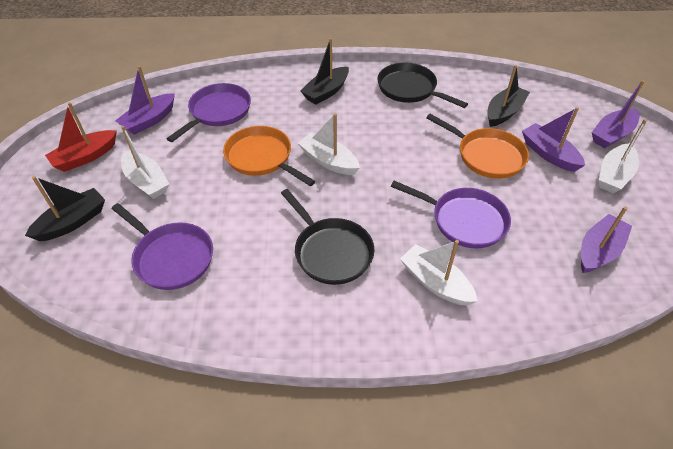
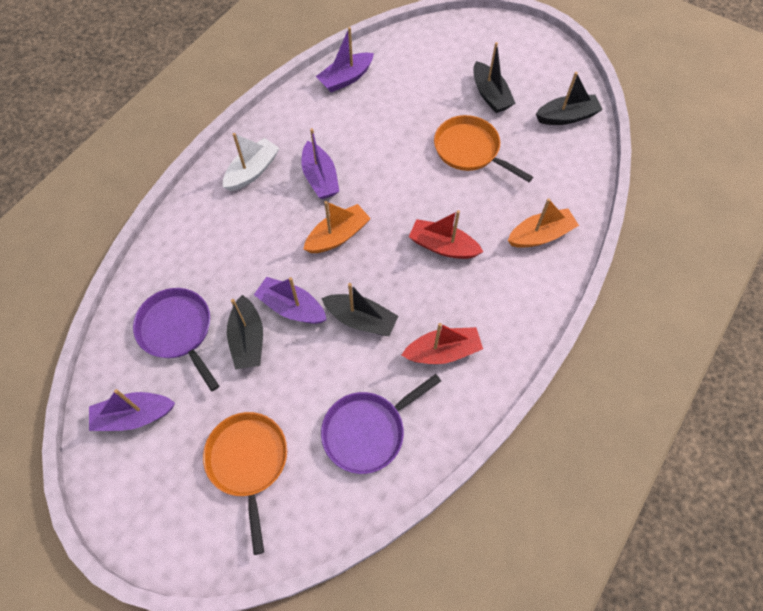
black boat: 3 -> 4
black pan: 2 -> 0
orange boat: 0 -> 2
purple pan: 3 -> 2
red boat: 1 -> 2
white boat: 4 -> 1

